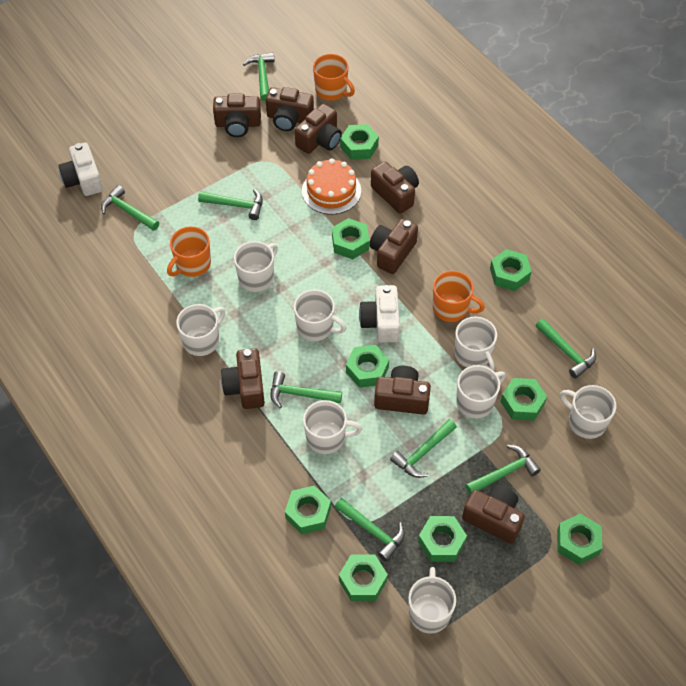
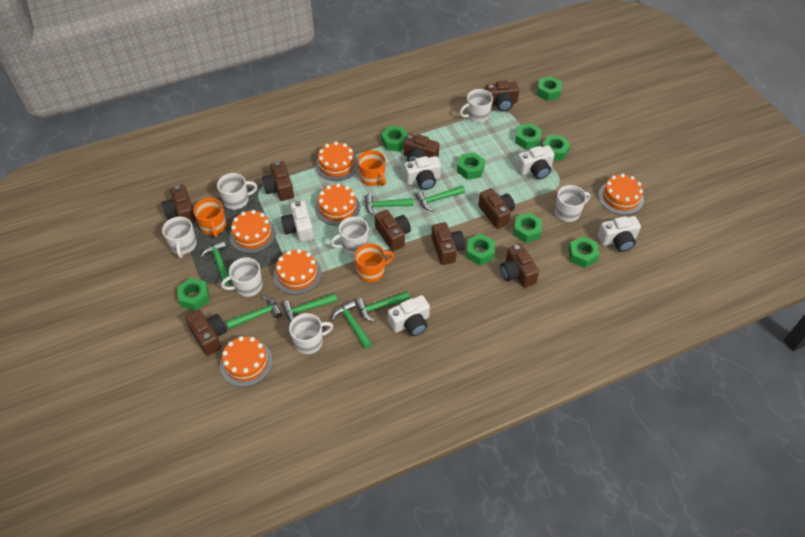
brown camera: 8 -> 9
green hammer: 8 -> 7
orange cake: 1 -> 6
white camera: 2 -> 5
white mug: 8 -> 7

